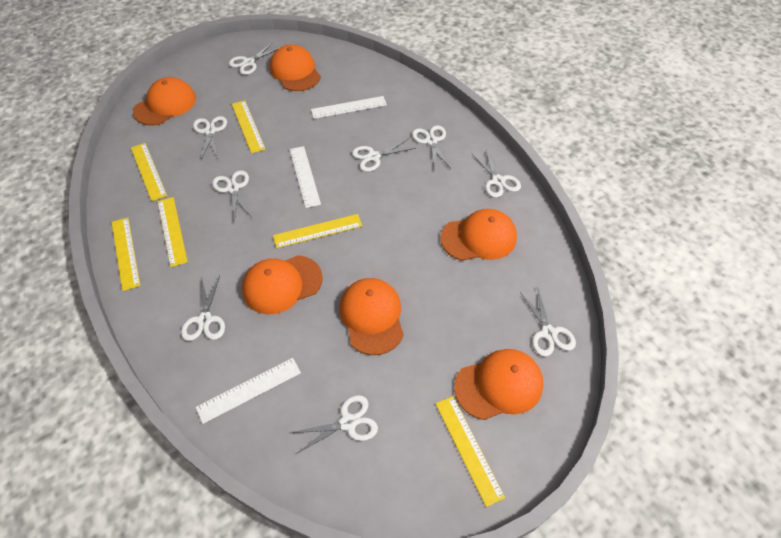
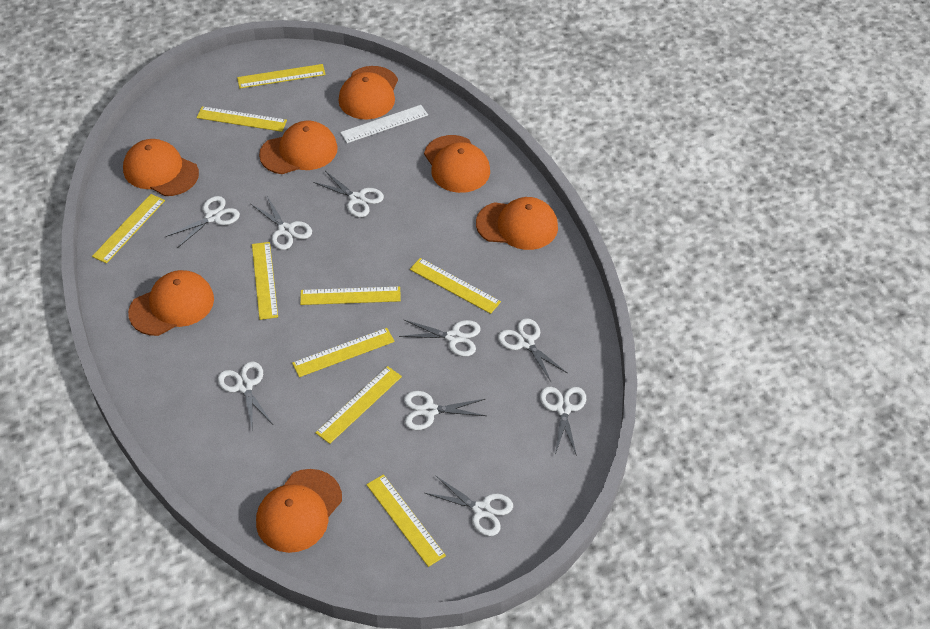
orange cap: 6 -> 7
white ruler: 3 -> 1
yellow ruler: 6 -> 9

